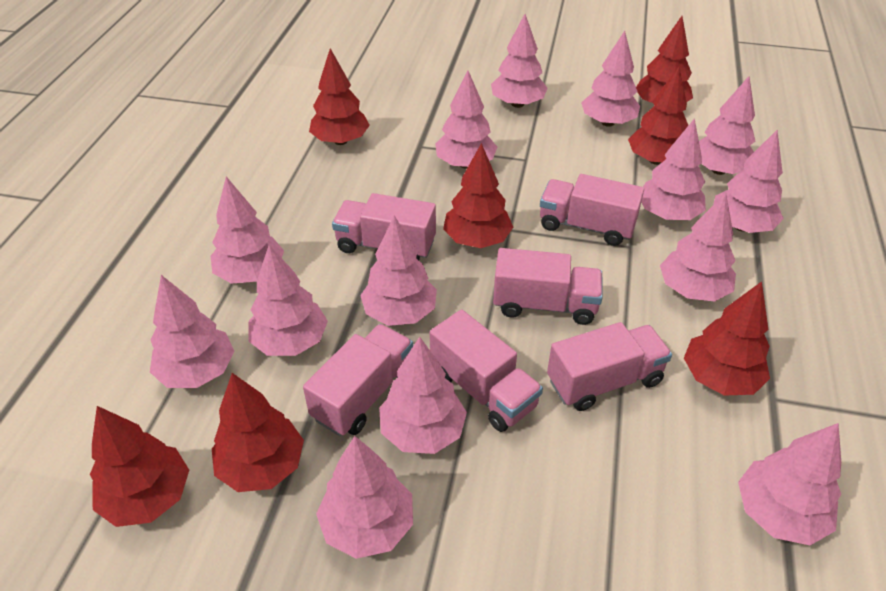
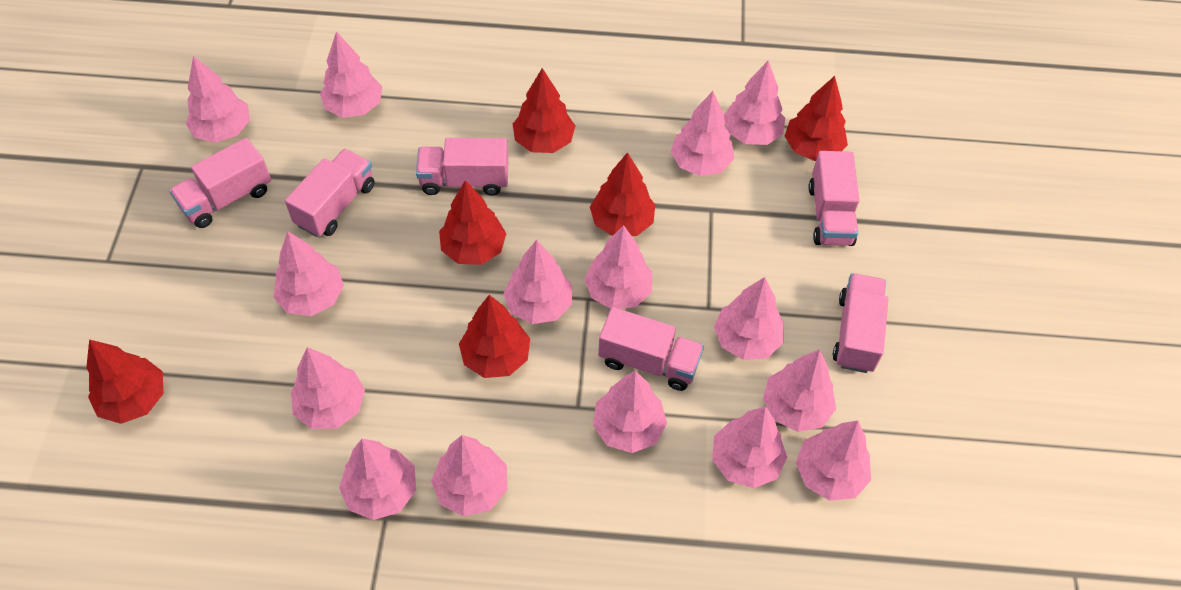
pink tree: 14 -> 15
red tree: 7 -> 6

